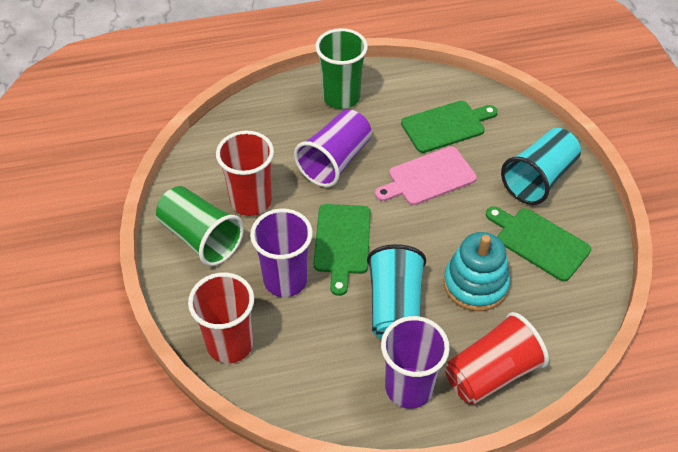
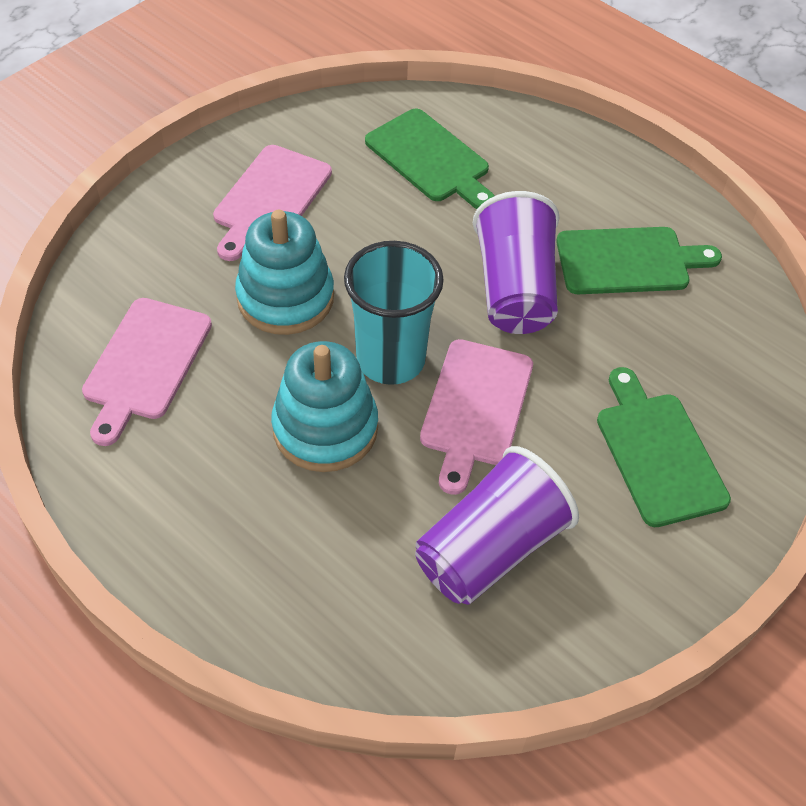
green cup: 2 -> 0
pink cutting board: 1 -> 3
purple cup: 3 -> 2
red cup: 3 -> 0
turquoise cup: 2 -> 1
turquoise stacking toy: 1 -> 2

